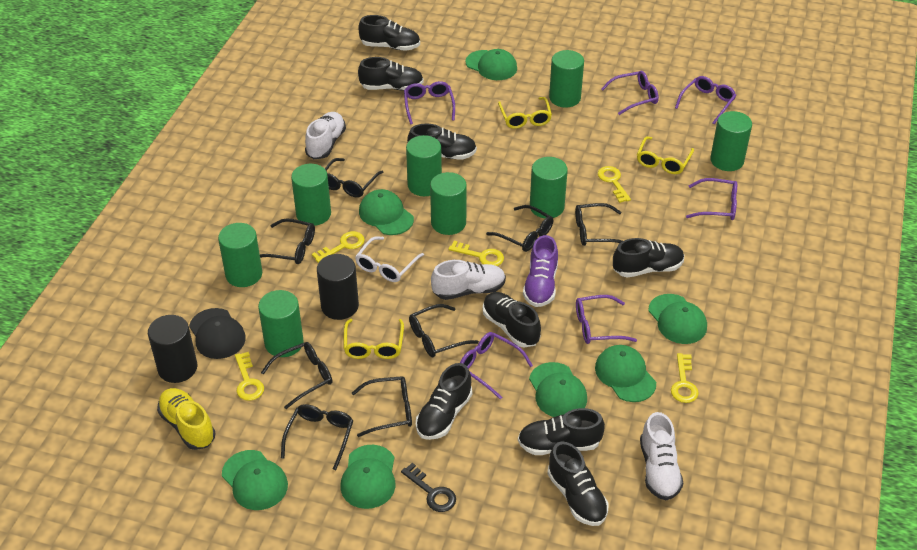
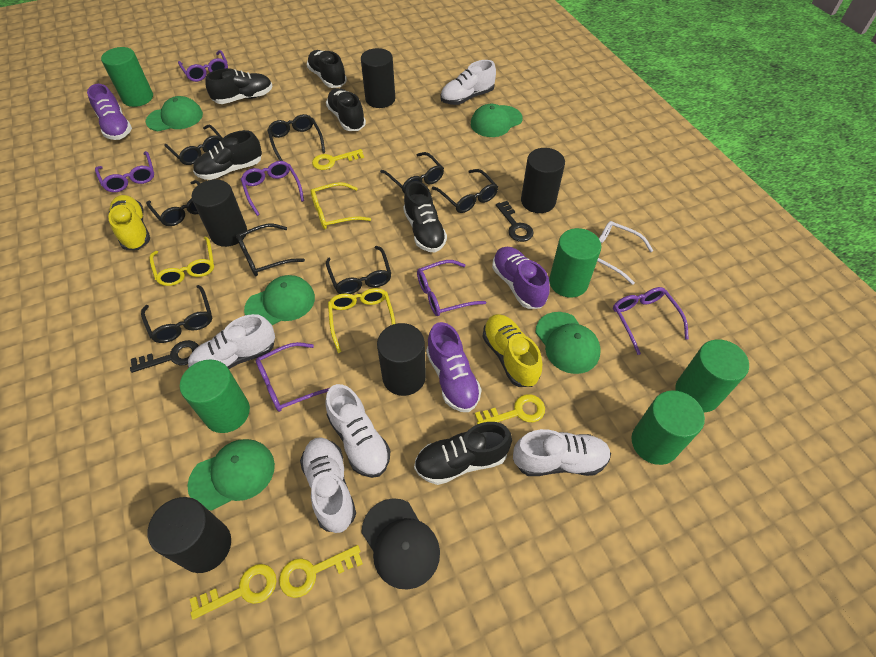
black cylinder: 2 -> 5
black key: 1 -> 2
black shoe: 8 -> 6
green cap: 7 -> 5
green cylinder: 8 -> 5
purple shoe: 1 -> 3
white shoe: 3 -> 5
yellow key: 5 -> 4
yellow shoe: 1 -> 2

